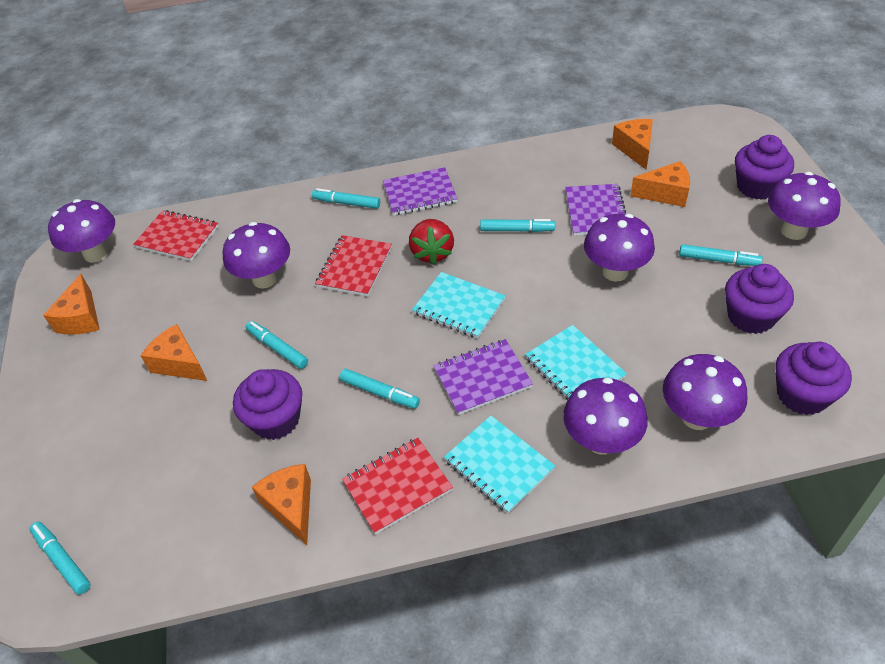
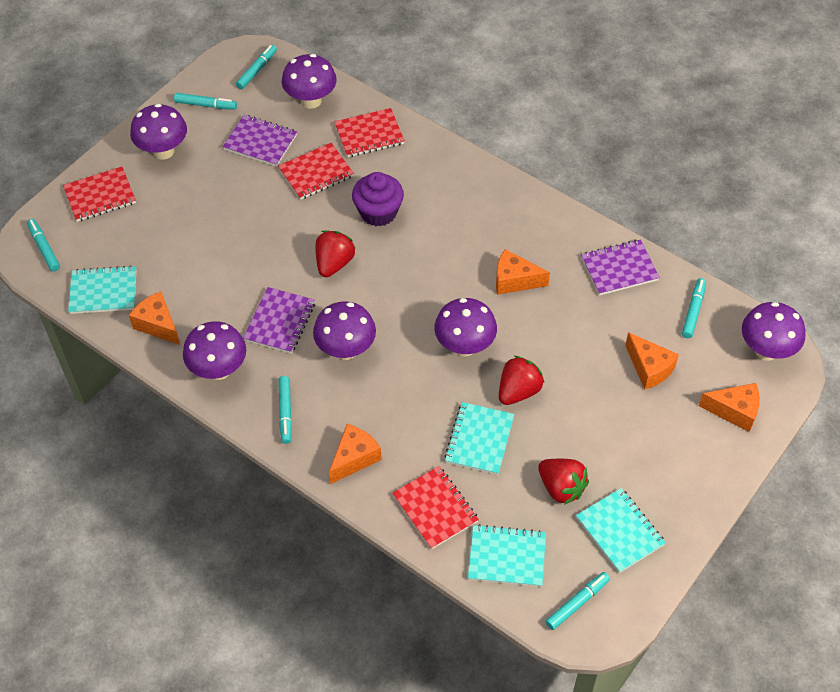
purple cupcake: 4 -> 1
red notebook: 3 -> 4
red strawberry: 1 -> 3
turquoise notebook: 3 -> 4

